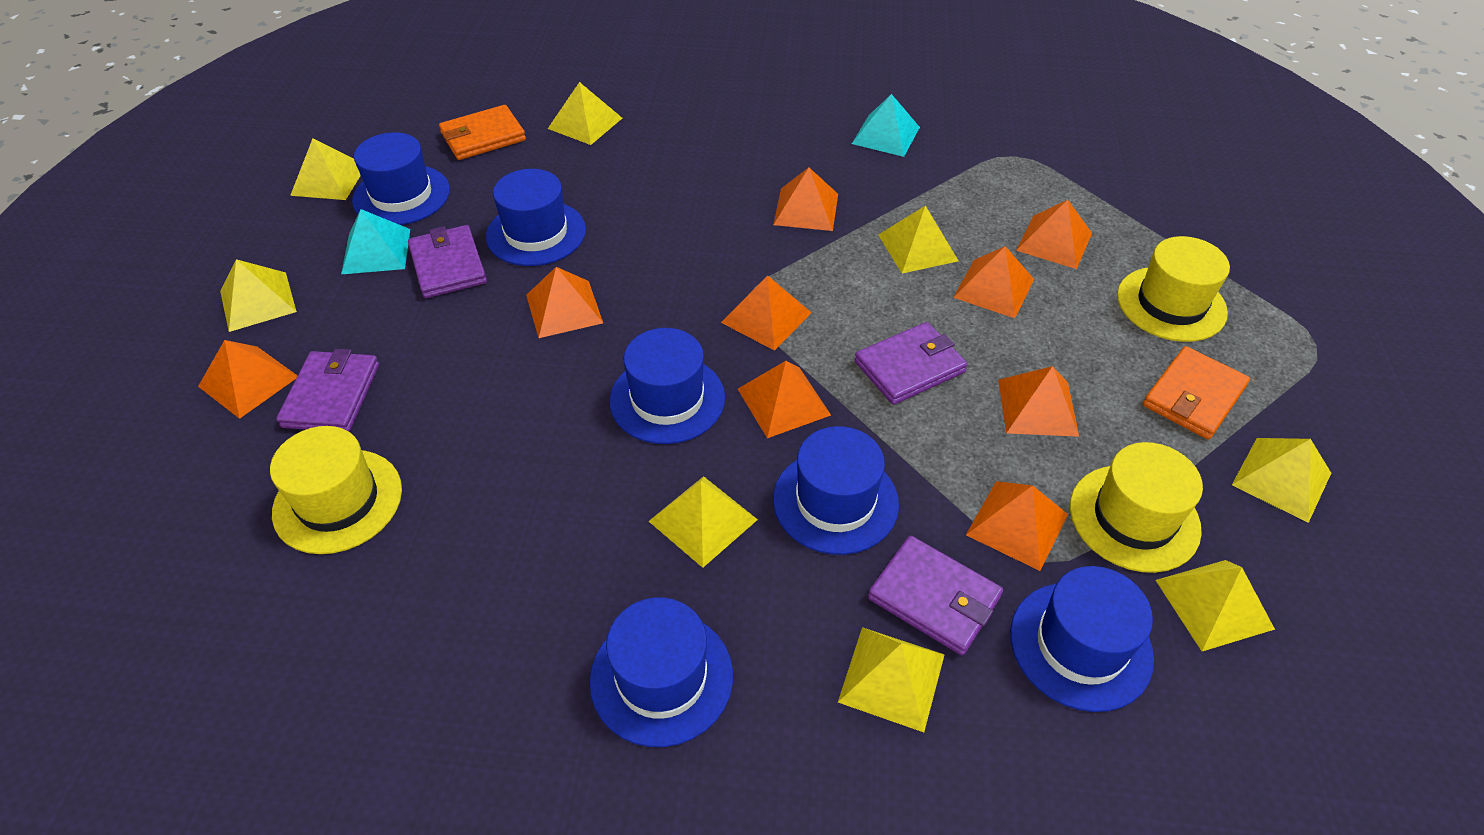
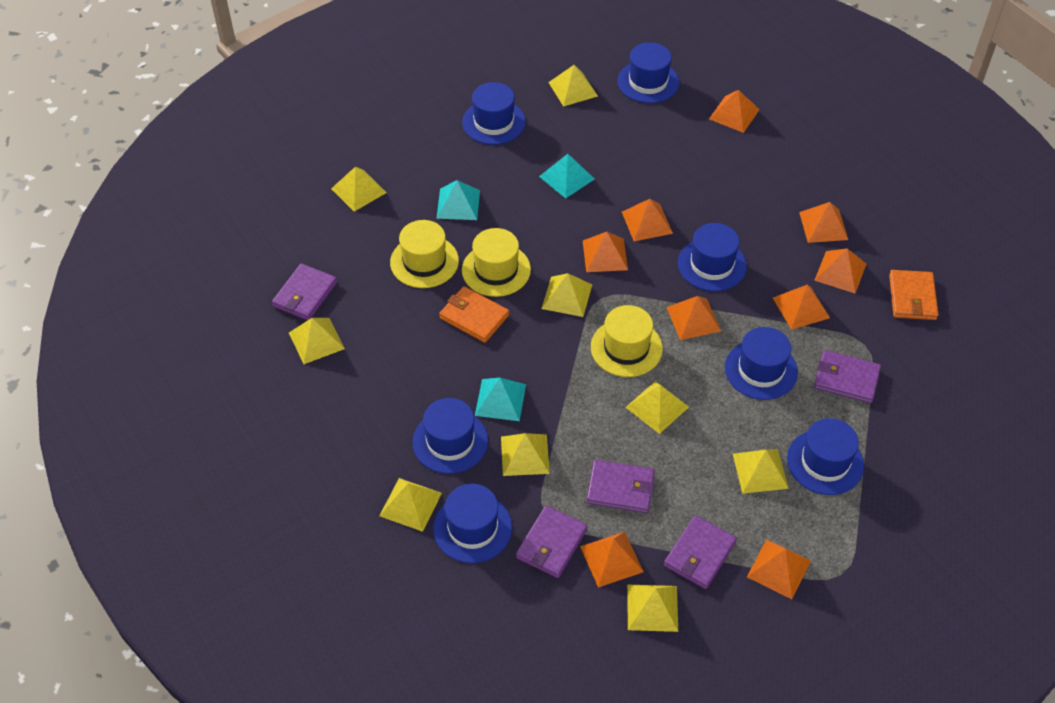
blue hat: 6 -> 7
purple wallet: 4 -> 5
turquoise pyramid: 2 -> 3
yellow pyramid: 8 -> 9

